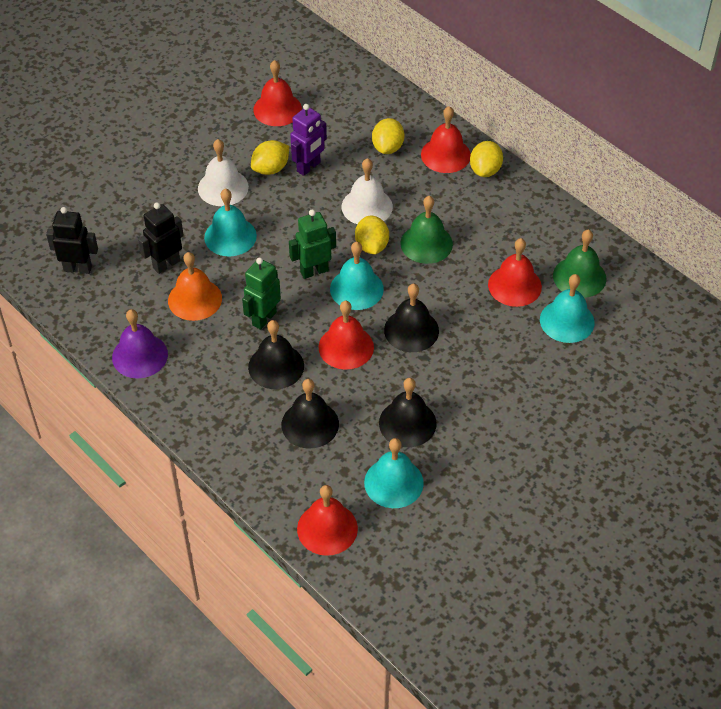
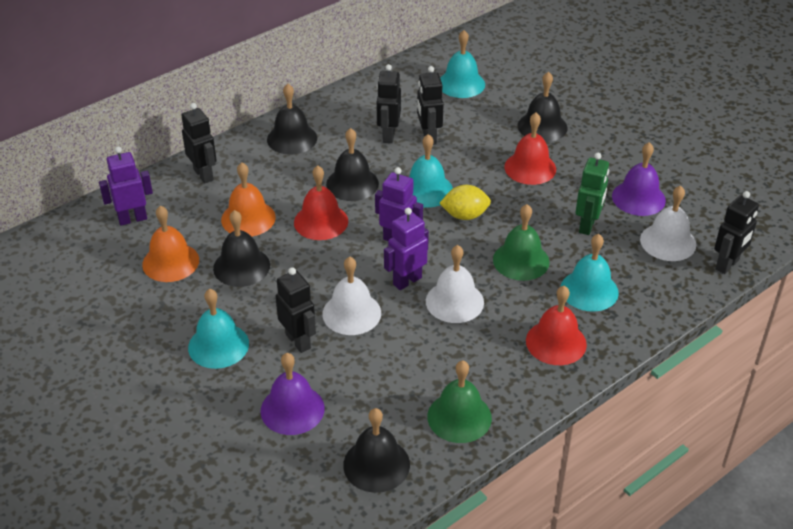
black bell: 4 -> 5
black robot: 2 -> 5
green robot: 2 -> 1
orange bell: 1 -> 2
purple bell: 1 -> 2
purple robot: 1 -> 3
red bell: 5 -> 3
white bell: 2 -> 3
yellow lemon: 4 -> 1

